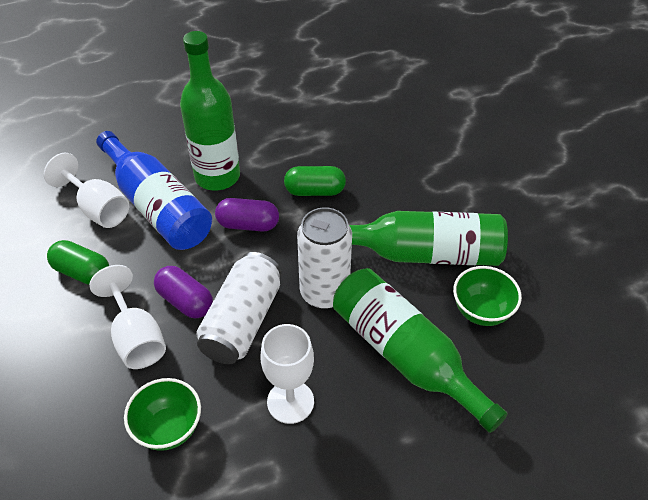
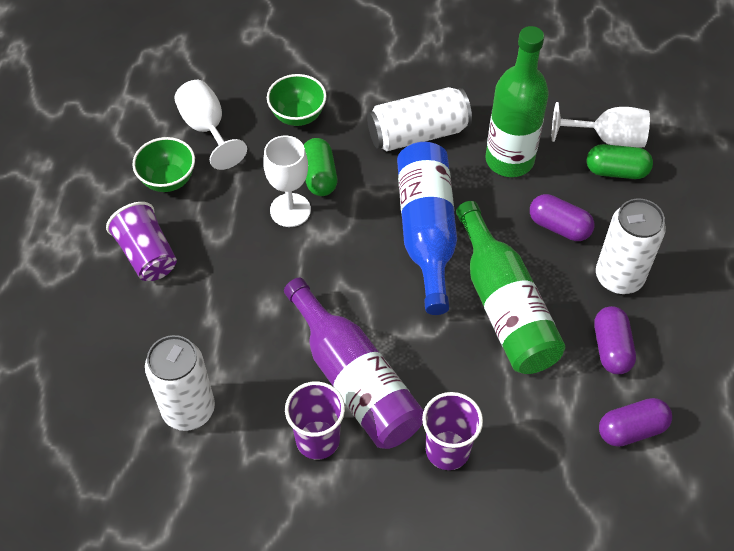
green bottle: 3 -> 2
purple bottle: 0 -> 1
purple capsule: 2 -> 3
purple cup: 0 -> 3
white can: 2 -> 3

